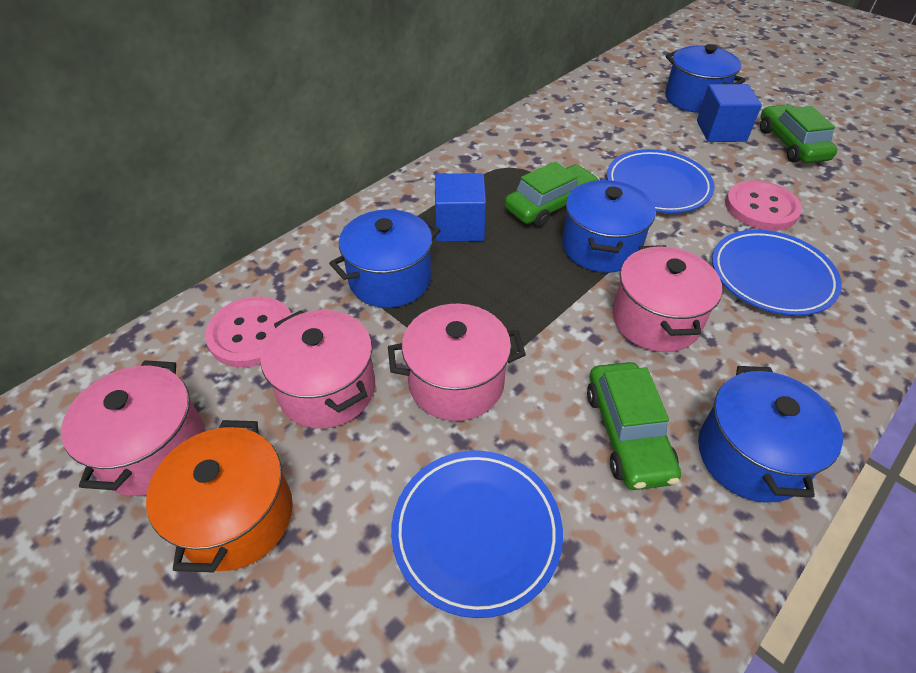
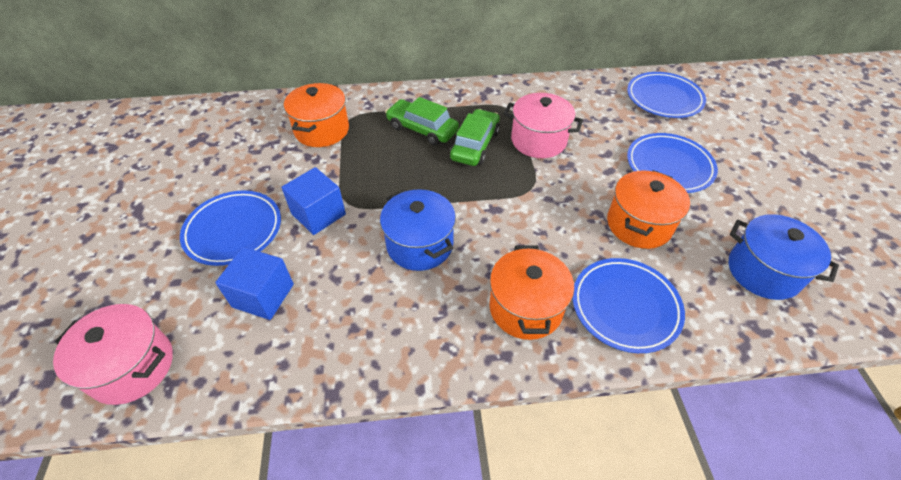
blue plate: 3 -> 4
blue pot: 4 -> 2
green car: 3 -> 2
orange pot: 1 -> 3
pink button: 2 -> 0
pink pot: 4 -> 2

